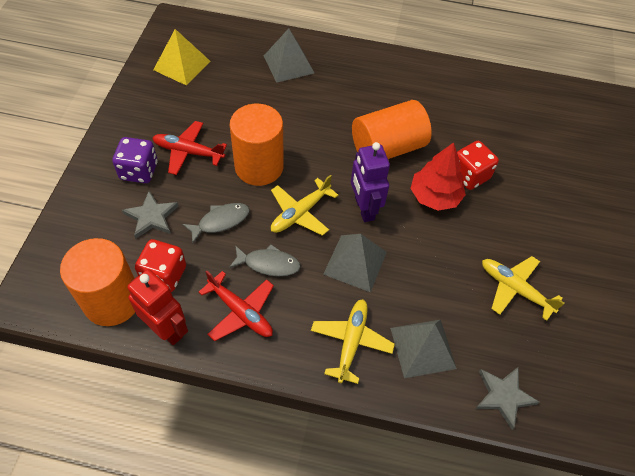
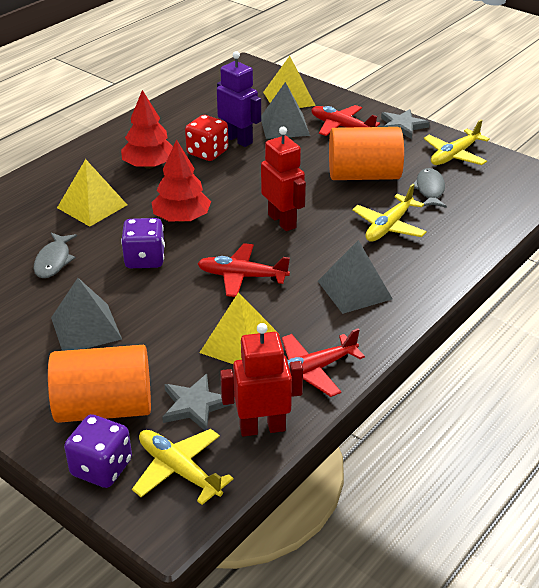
orange cylinder: 3 -> 2
purple dice: 1 -> 2
red dice: 2 -> 1
red plane: 2 -> 3
red robot: 1 -> 2
red tree: 1 -> 2
yellow pyramid: 1 -> 3

